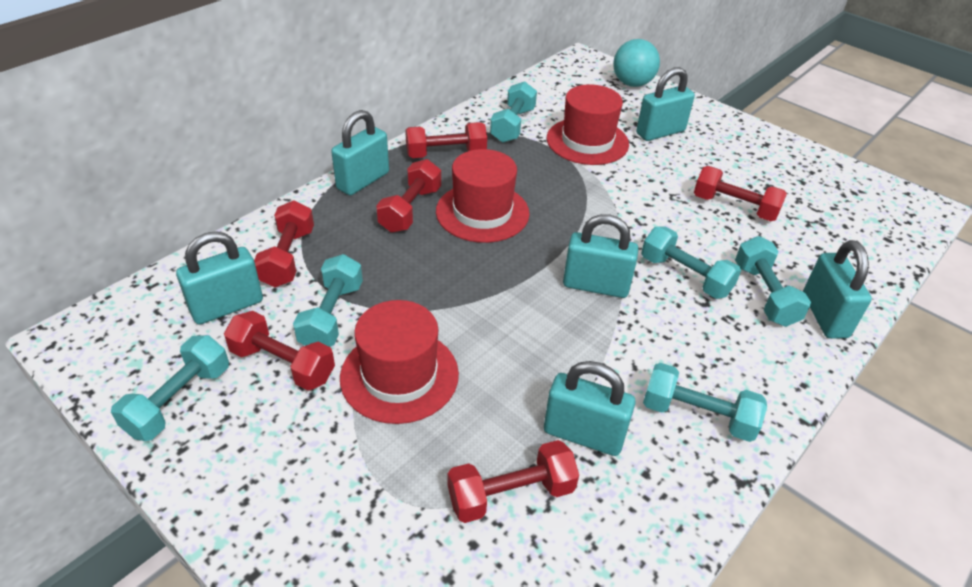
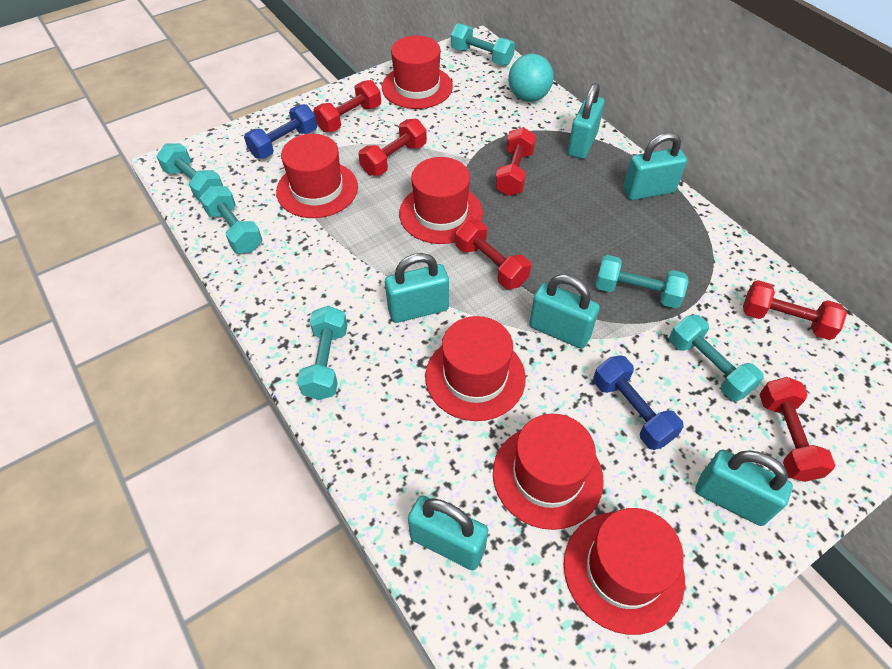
blue dumbbell: 0 -> 2
red hat: 3 -> 6

